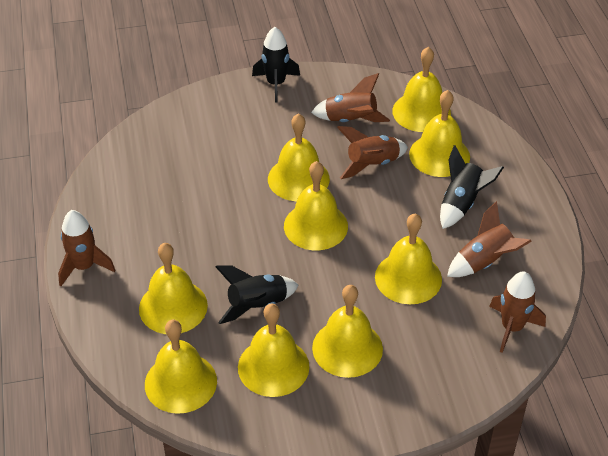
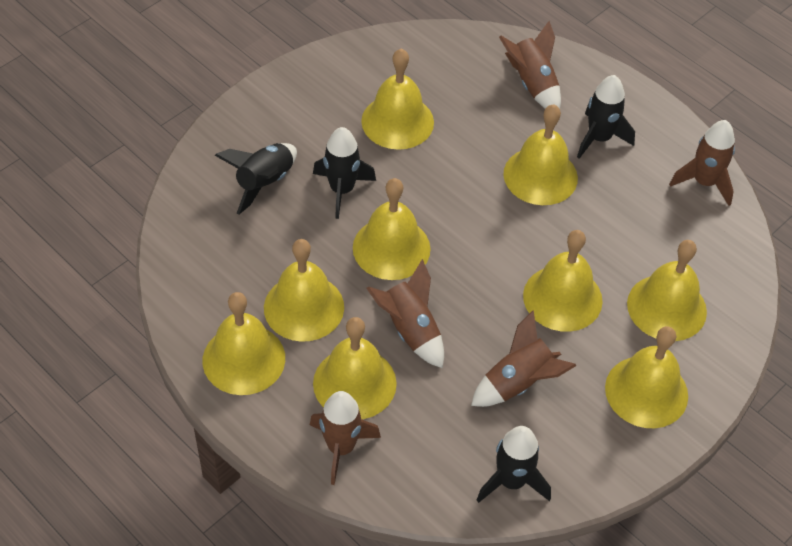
black rocket: 3 -> 4

